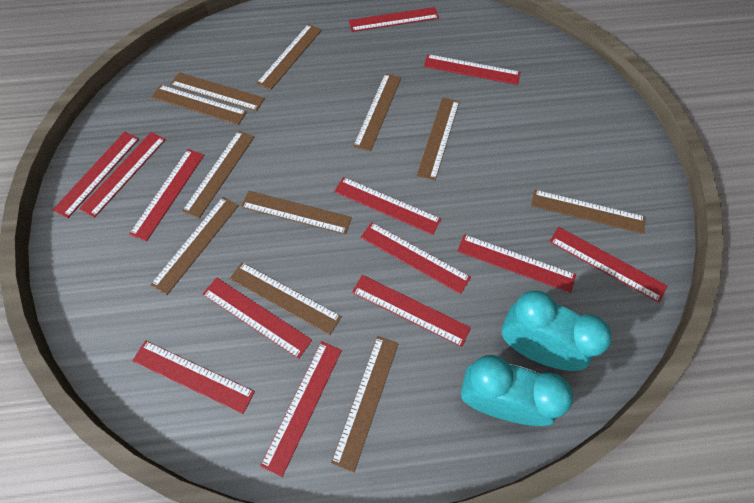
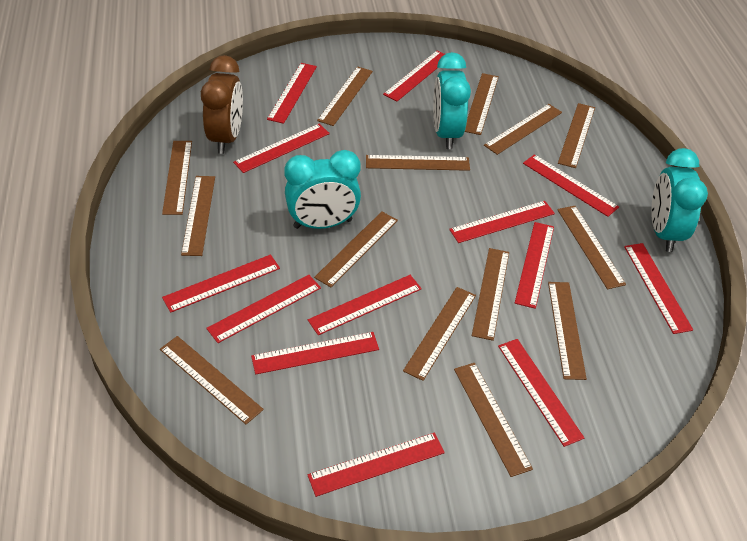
brown clock: 0 -> 1
brown ruler: 11 -> 14
turquoise clock: 2 -> 3

